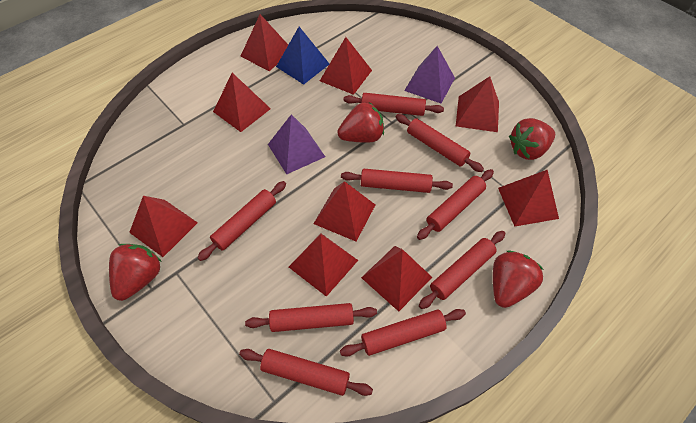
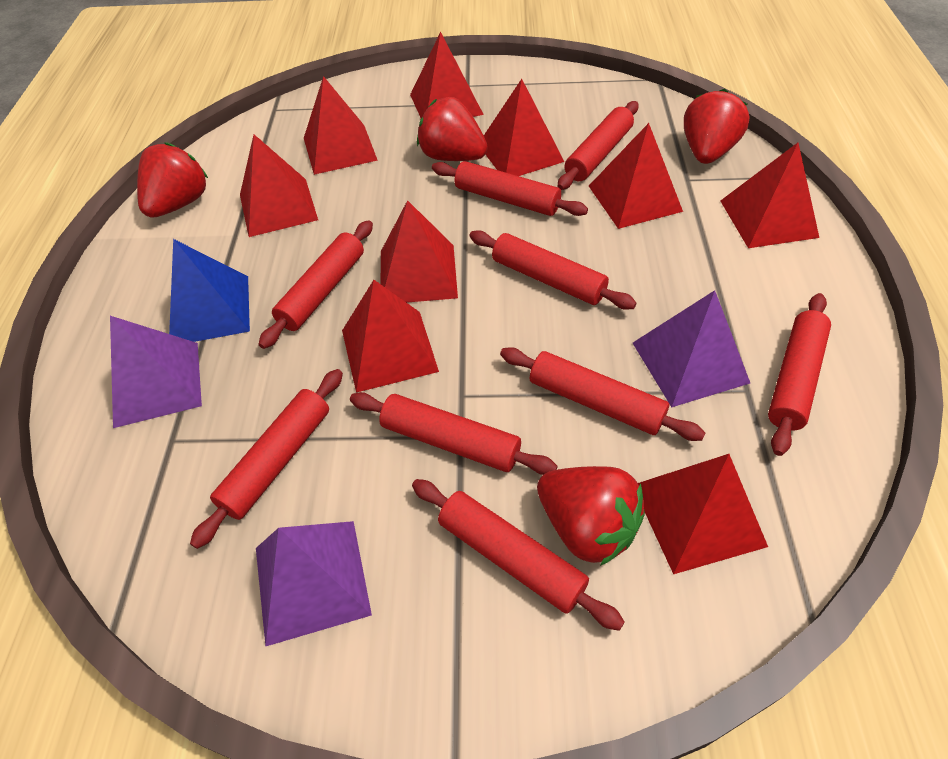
purple pyramid: 2 -> 3

